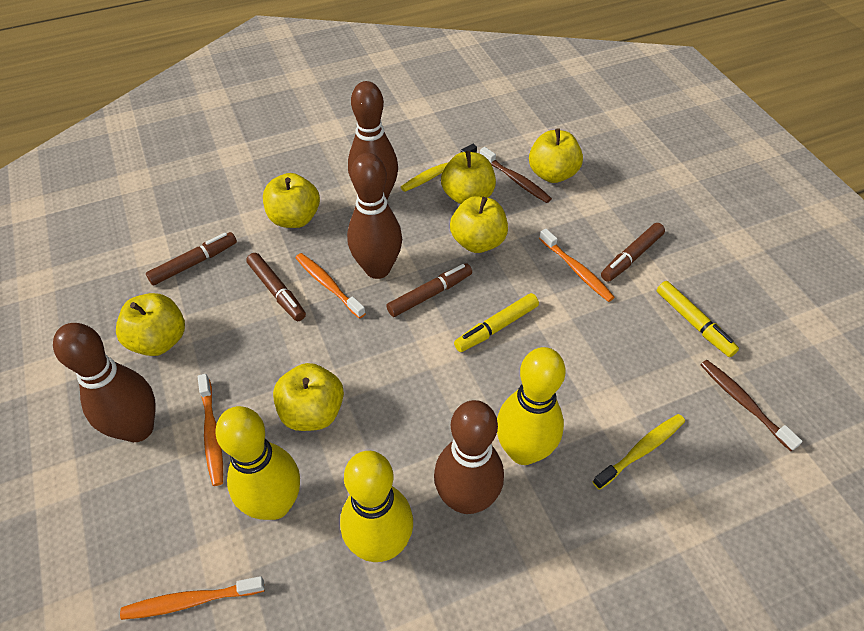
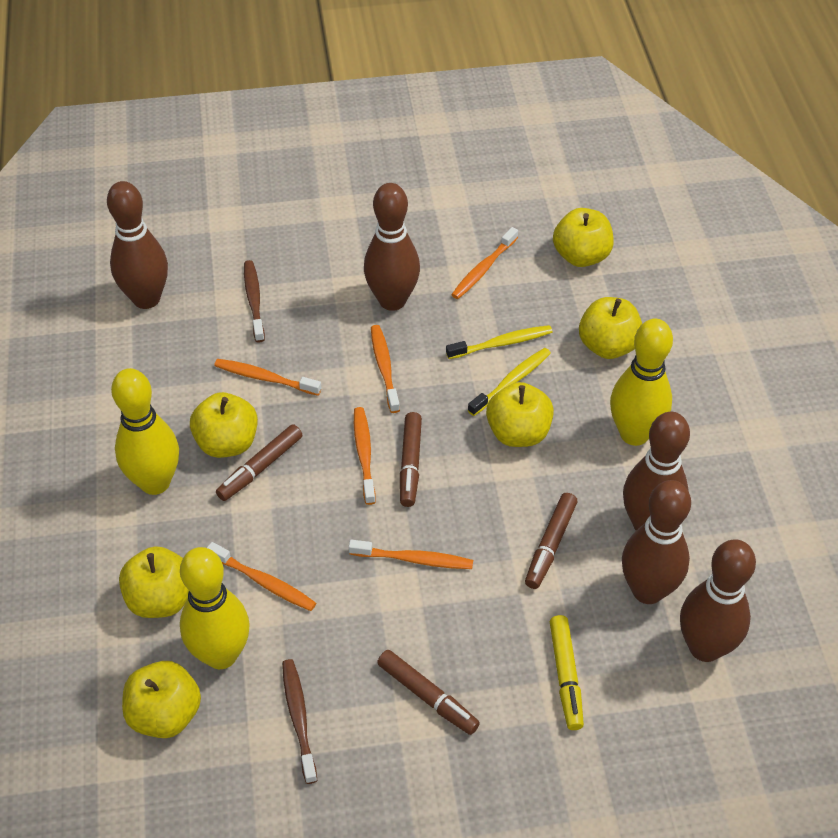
brown bowling pin: 4 -> 5
orange toothbrush: 4 -> 6
yellow marker: 2 -> 1

